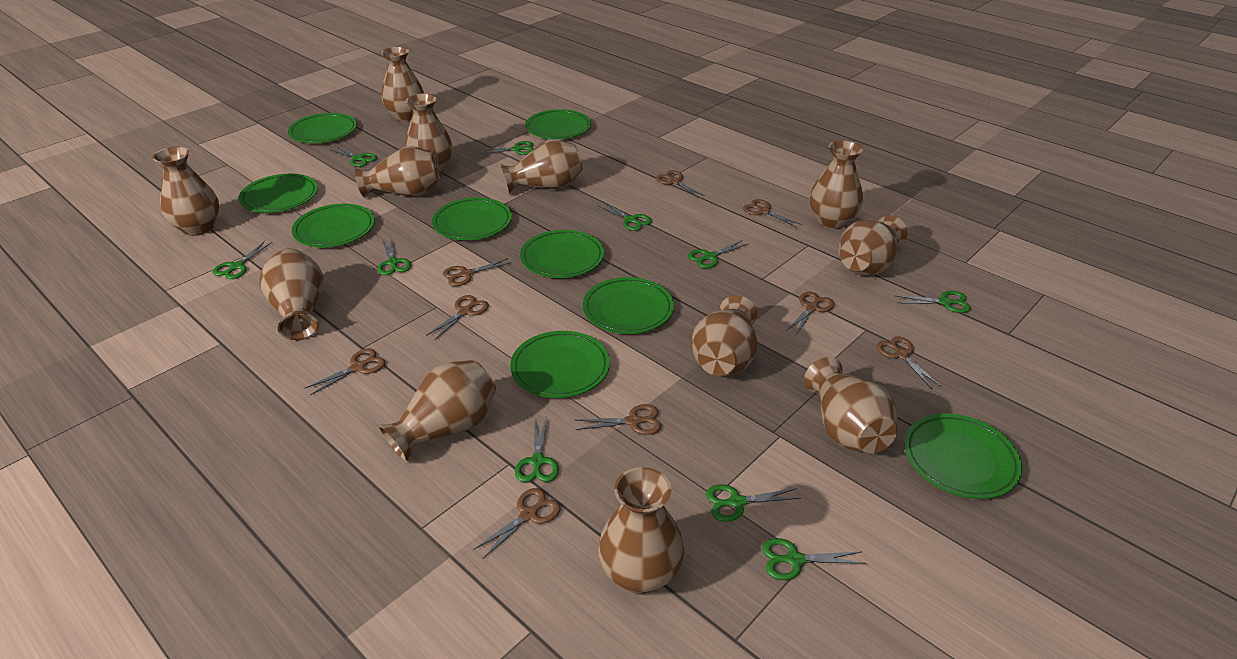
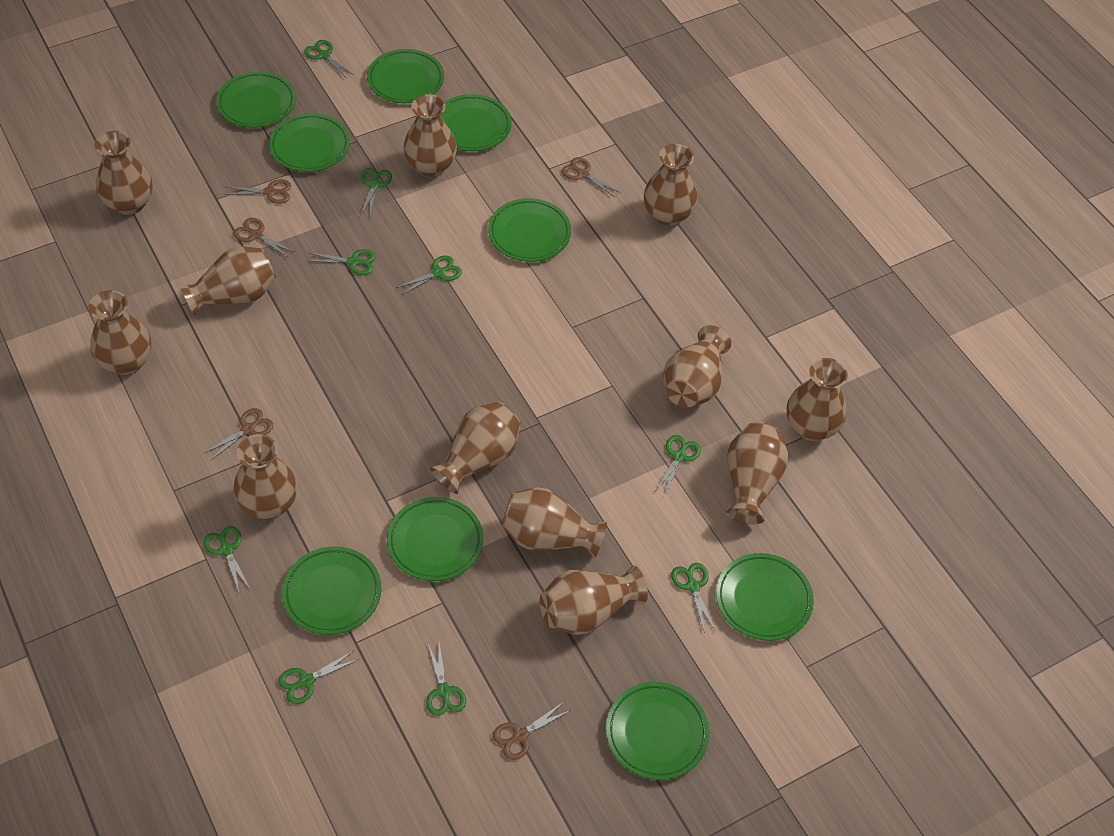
brown scissors: 9 -> 5
green scissors: 10 -> 9

